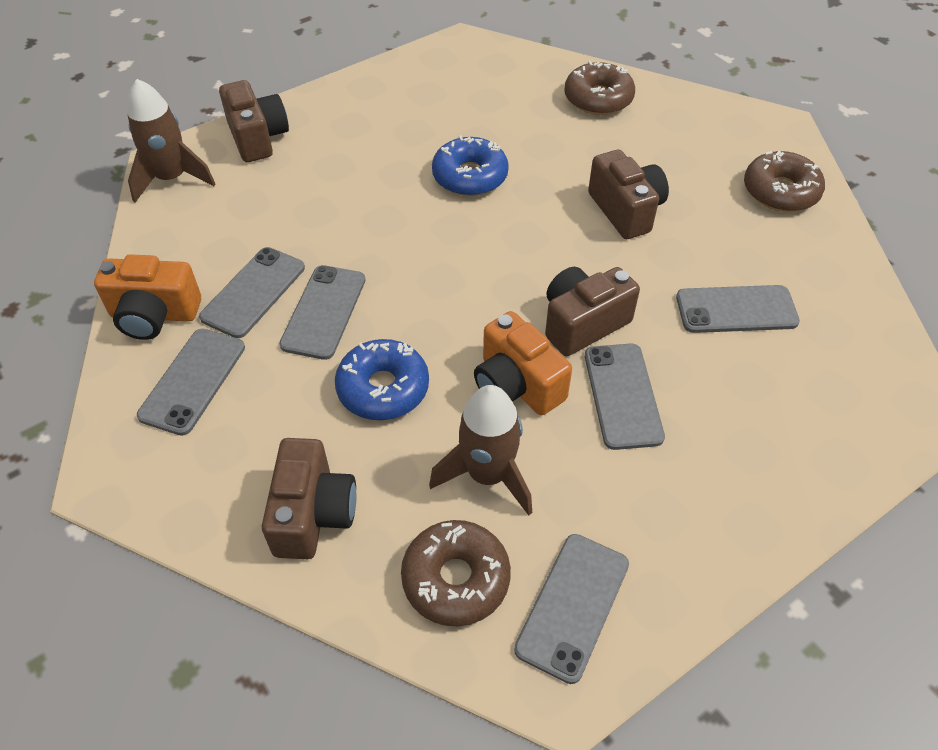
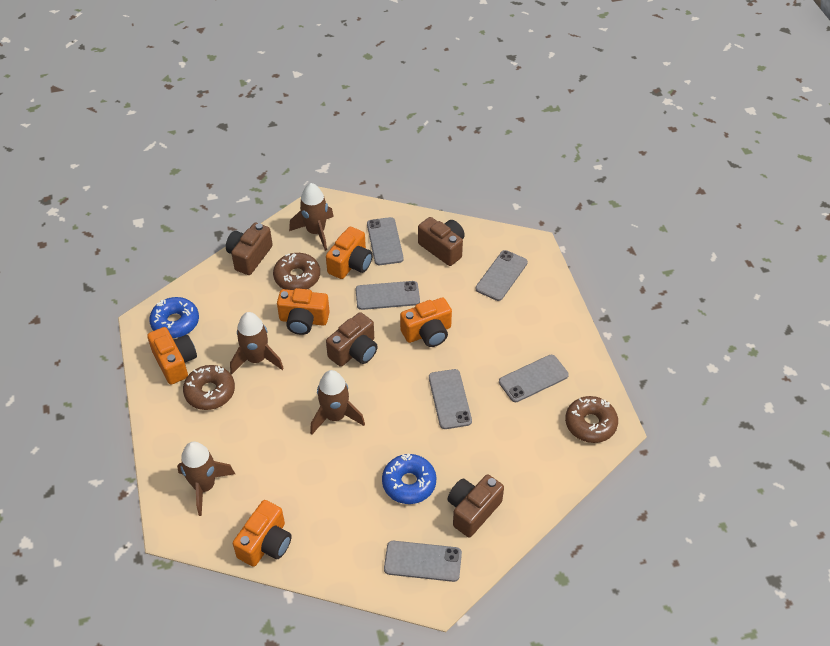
brown rocket: 2 -> 4
orange camera: 2 -> 5

